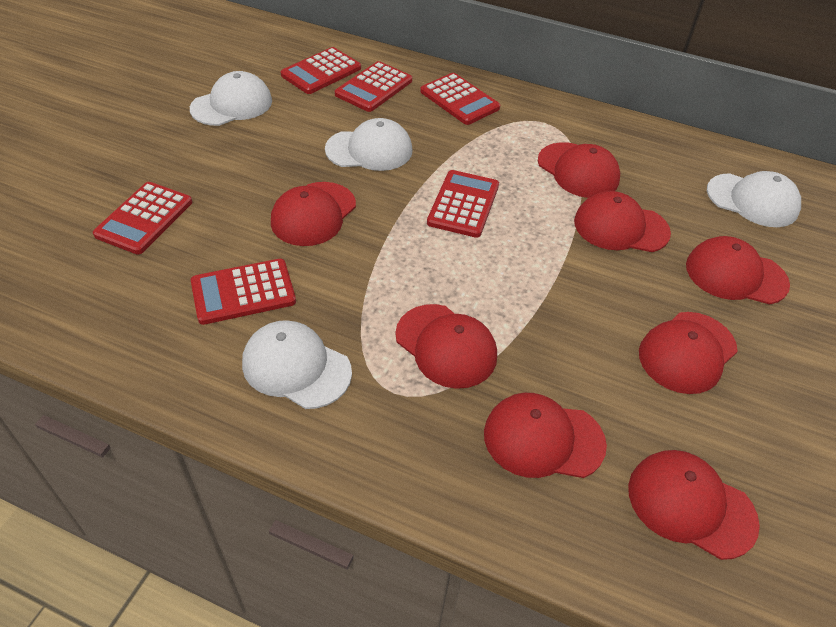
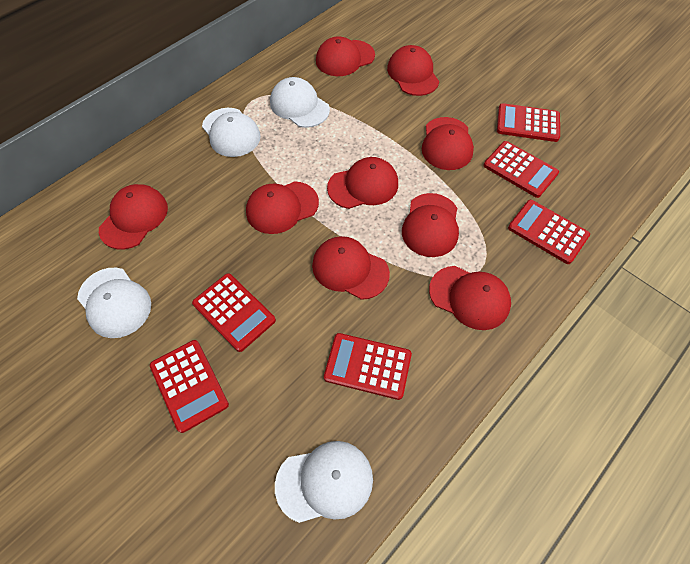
red cap: 8 -> 9

